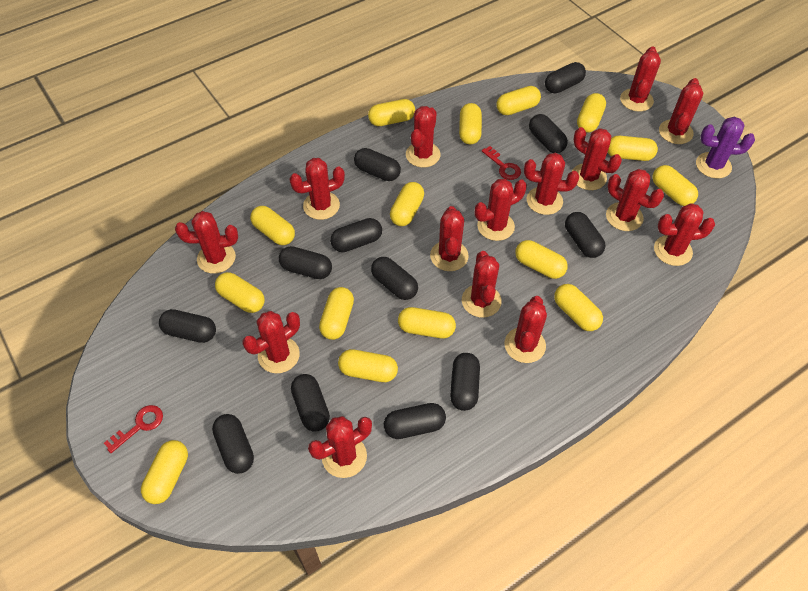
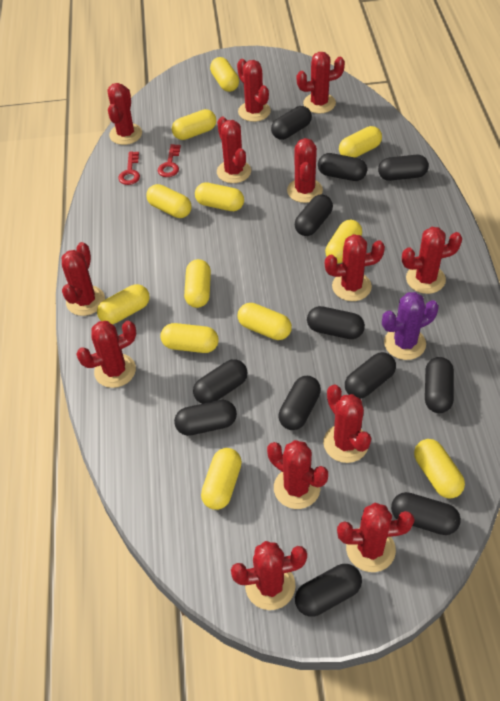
red cactus: 15 -> 13
yellow capsule: 15 -> 12

